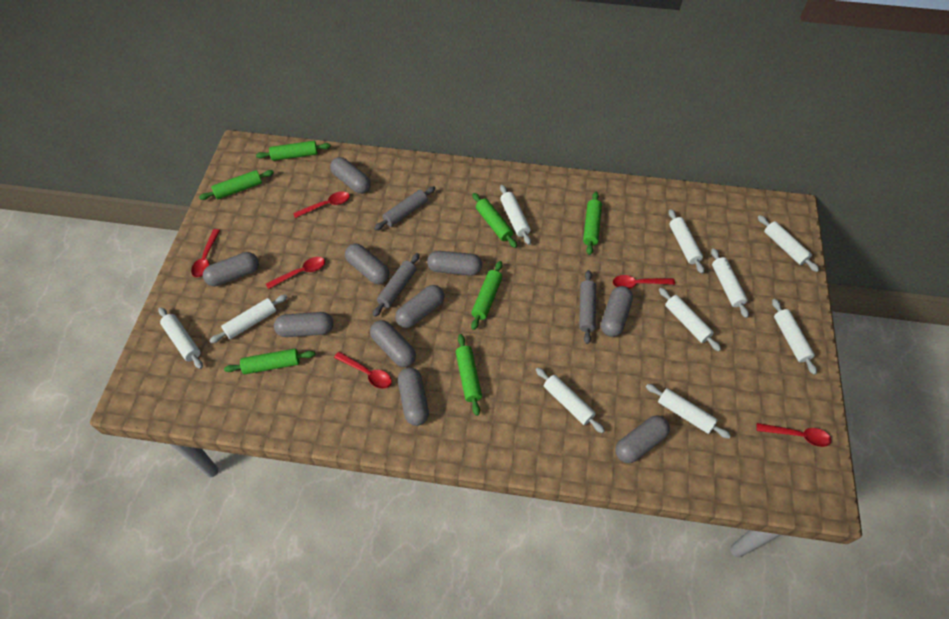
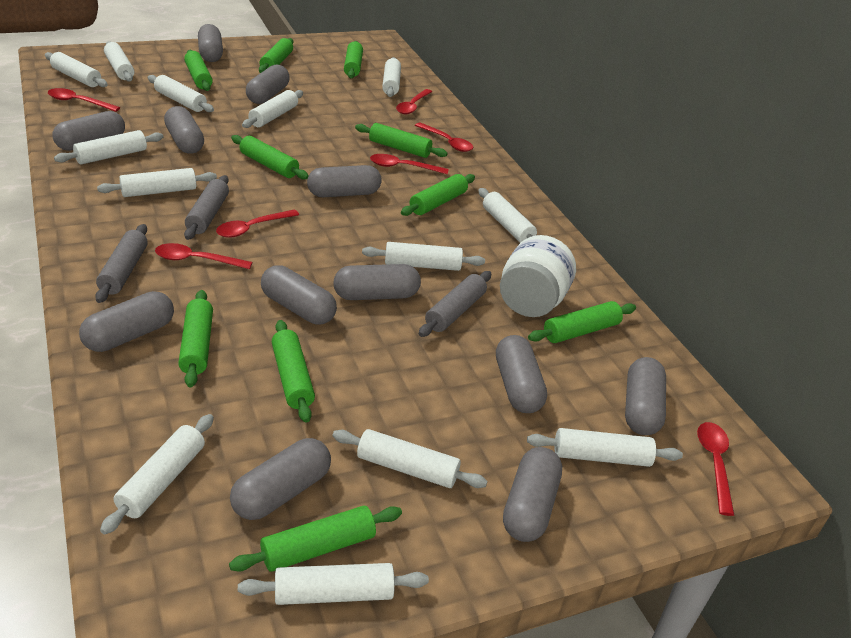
green rolling pin: 7 -> 10
grey capsule: 10 -> 12
red spoon: 6 -> 7
white jar: 0 -> 1
white rolling pin: 10 -> 13

